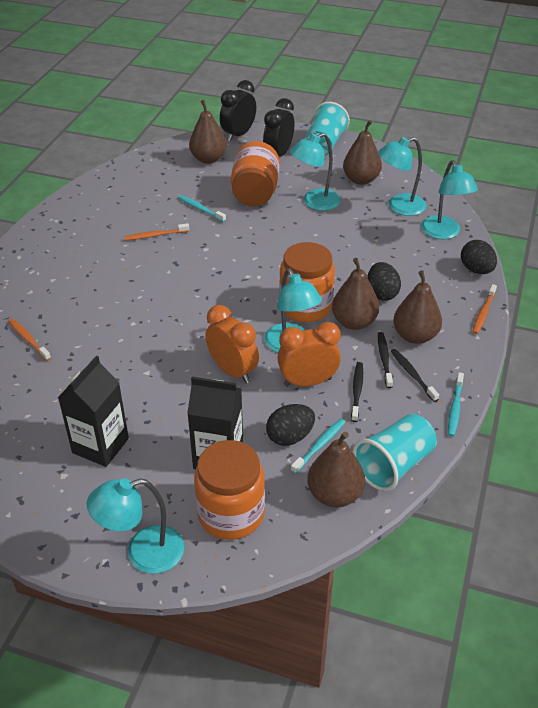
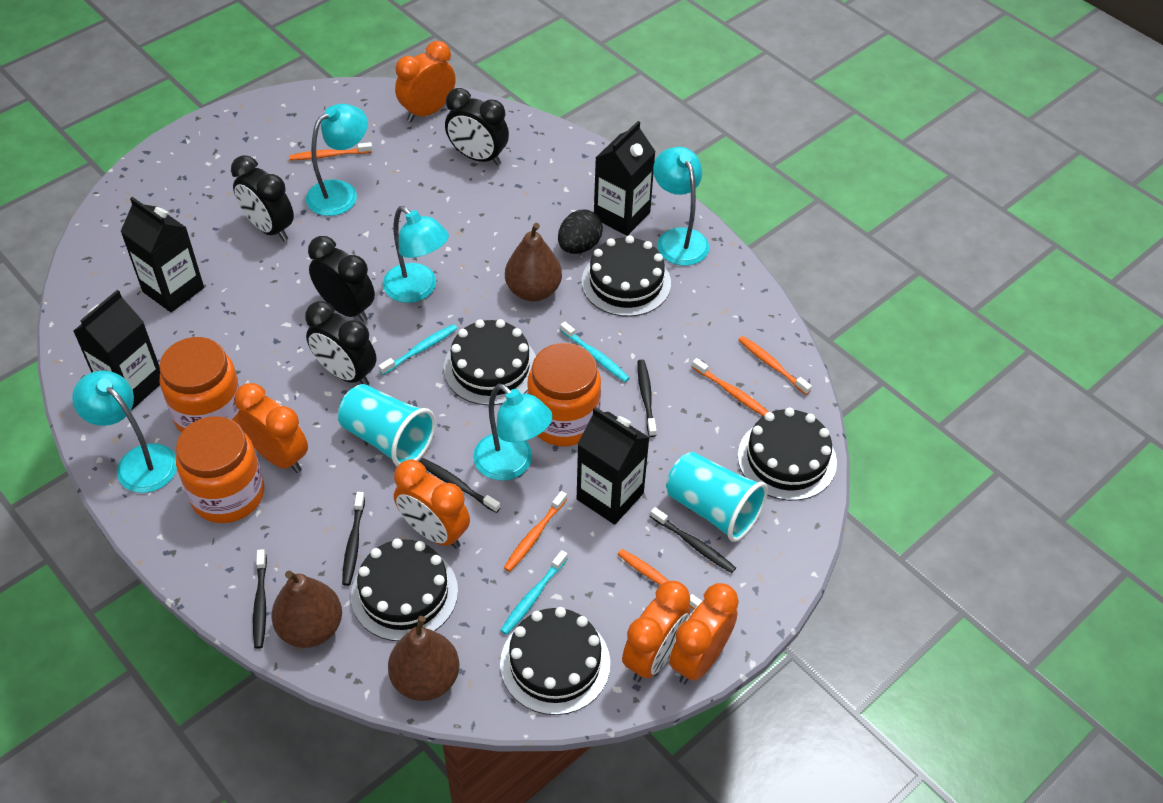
black cake: 0 -> 5
black carton: 2 -> 4
black clock: 2 -> 4
black egg: 3 -> 1
black toothbrush: 3 -> 5
brown pear: 5 -> 3
orange clock: 2 -> 5
orange toothbrush: 3 -> 5

